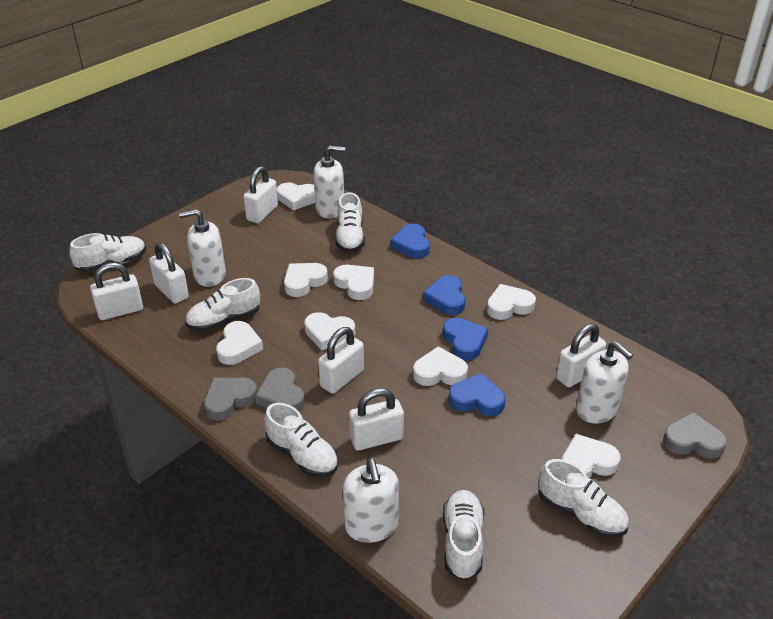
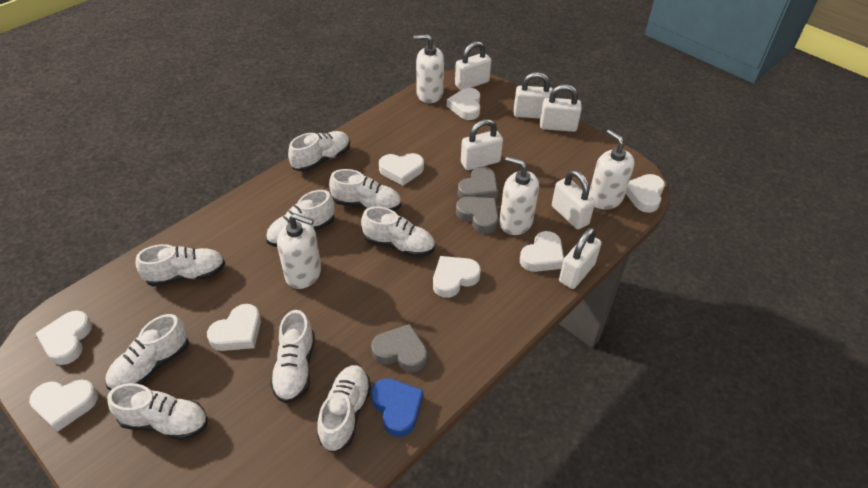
blue heart: 4 -> 1
white shoe: 6 -> 9

